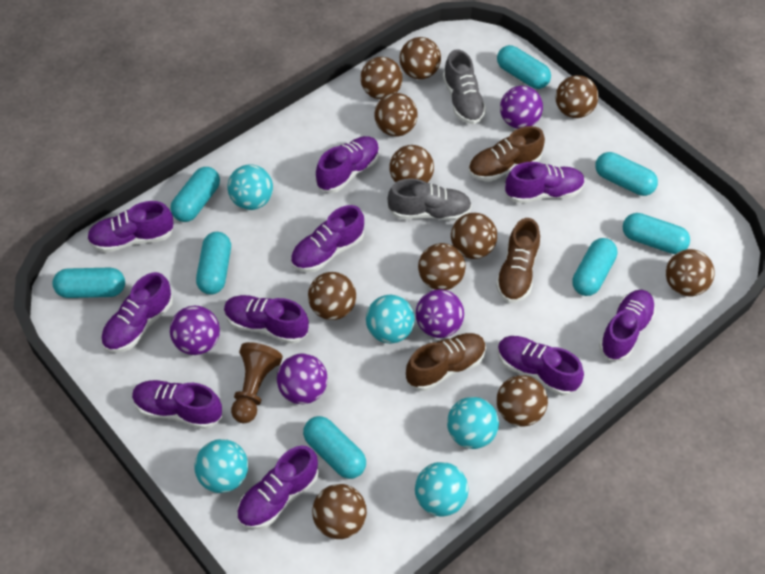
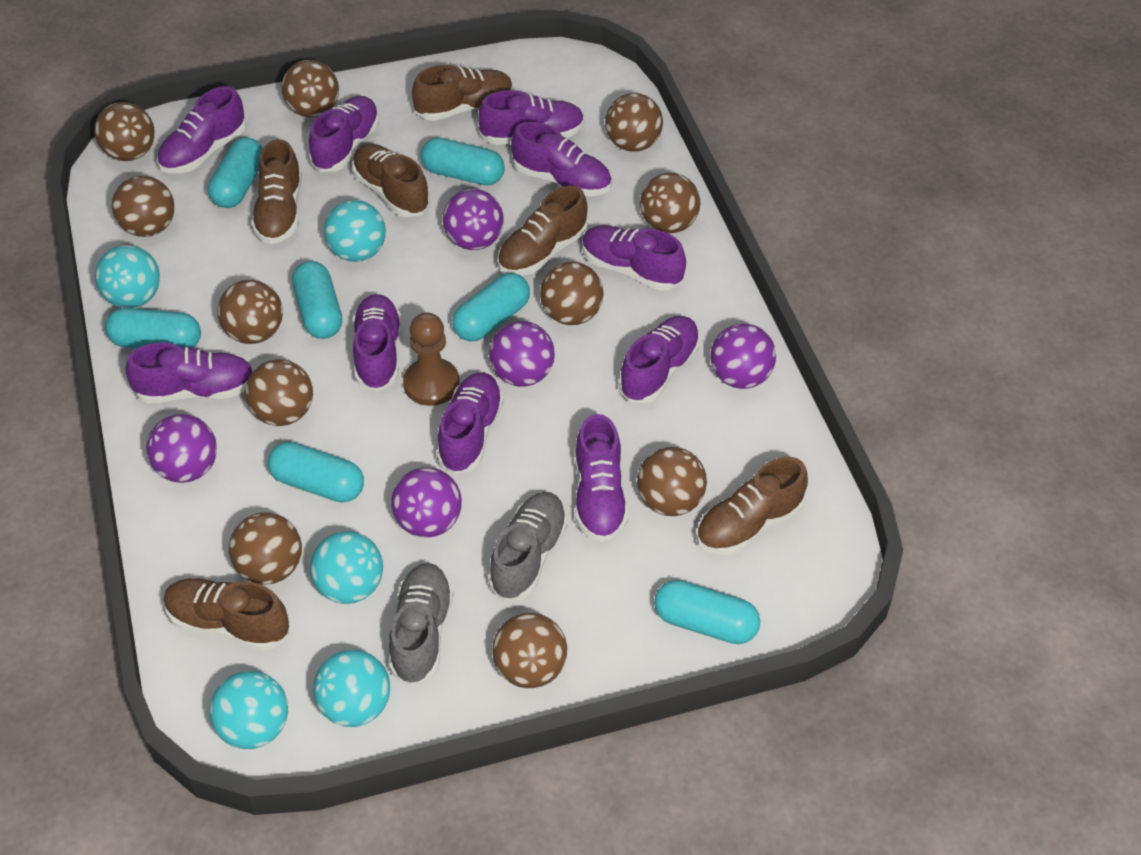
brown shoe: 3 -> 6
purple ball: 4 -> 5
turquoise capsule: 8 -> 7

